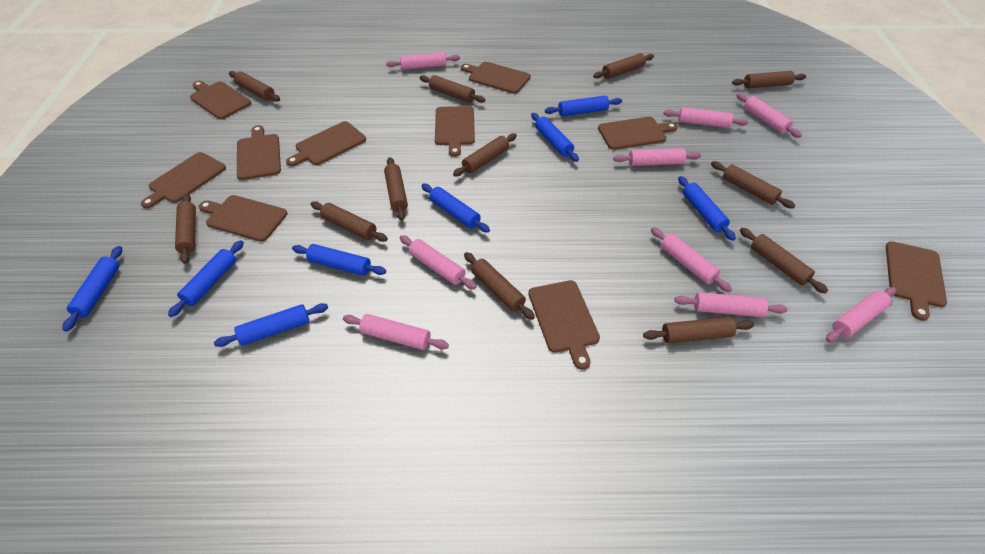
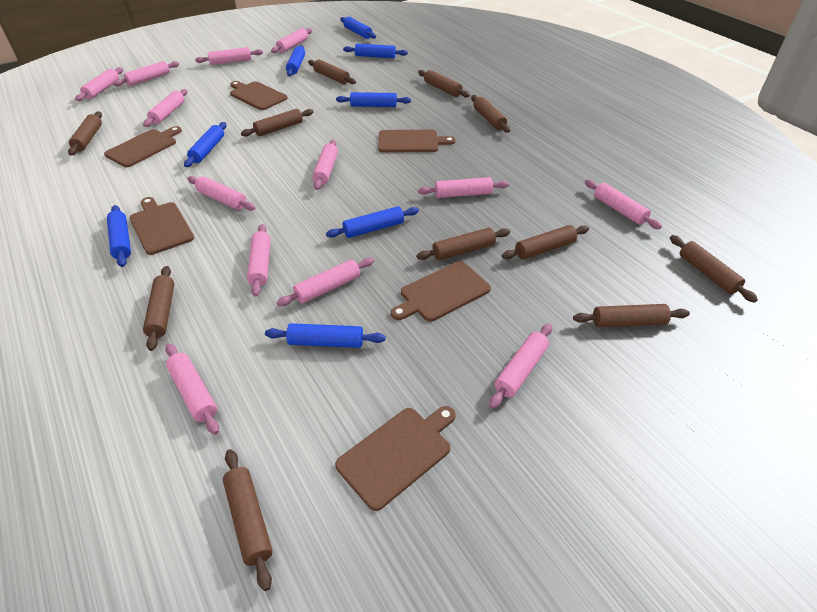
brown cutting board: 10 -> 6
brown rolling pin: 12 -> 11
pink rolling pin: 9 -> 13

